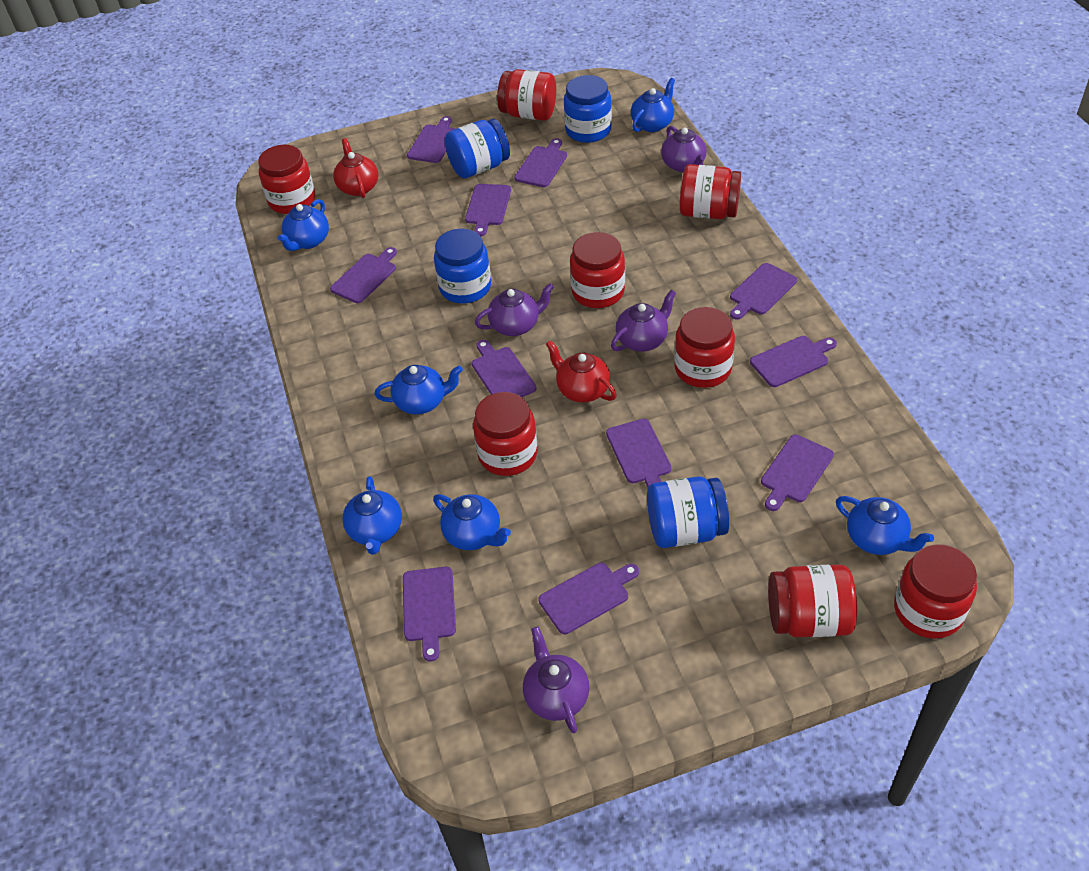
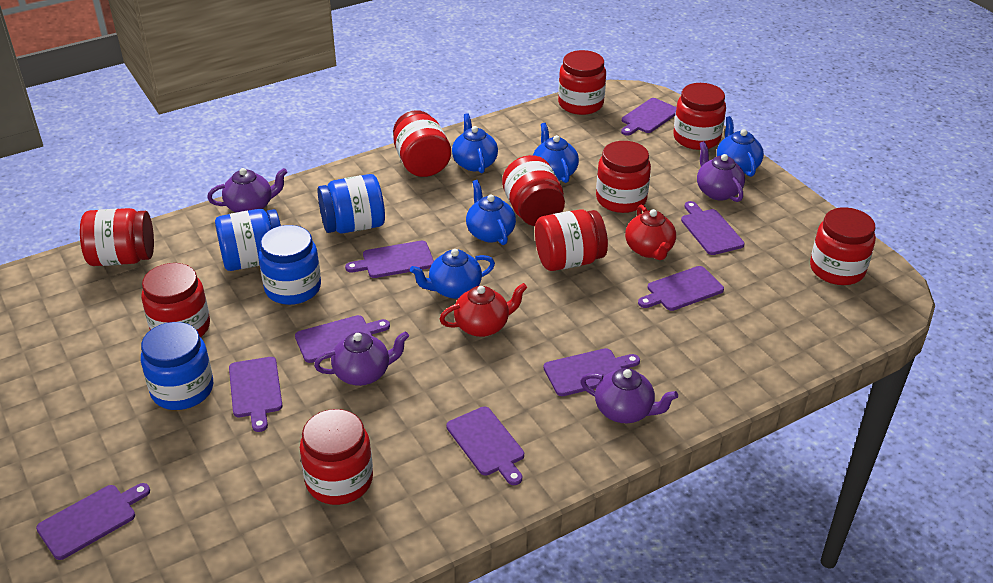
blue teapot: 6 -> 5
purple cutting board: 11 -> 9
red jar: 8 -> 10

